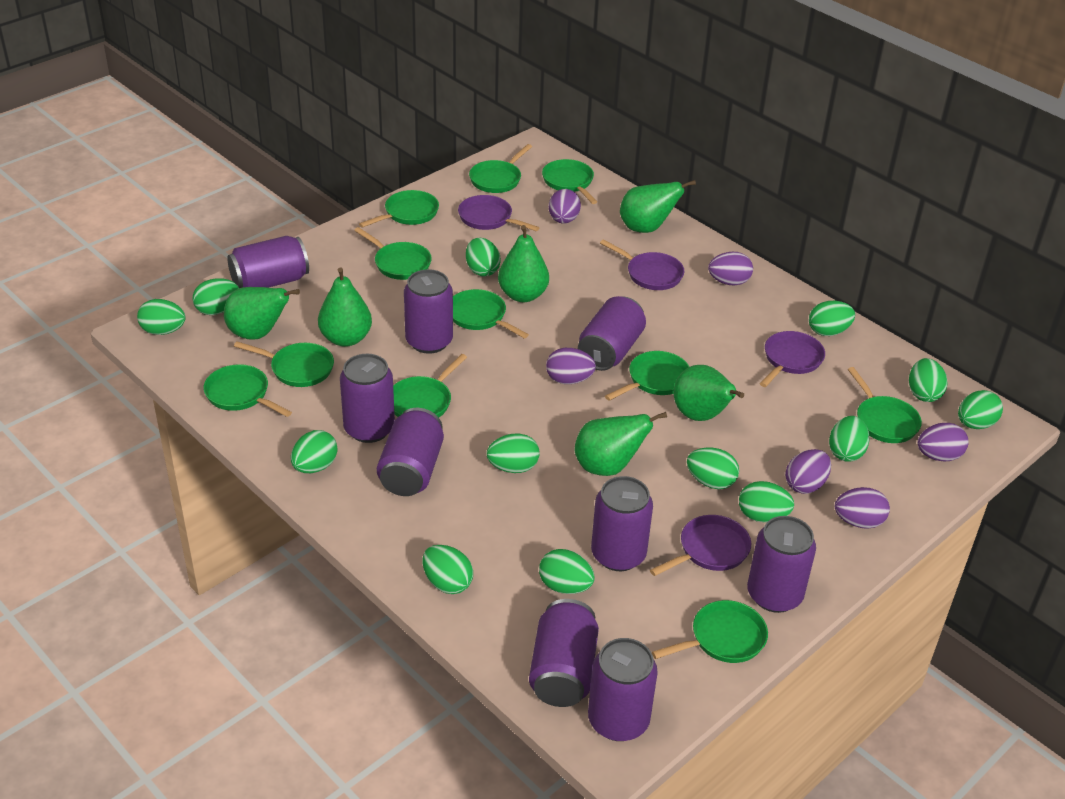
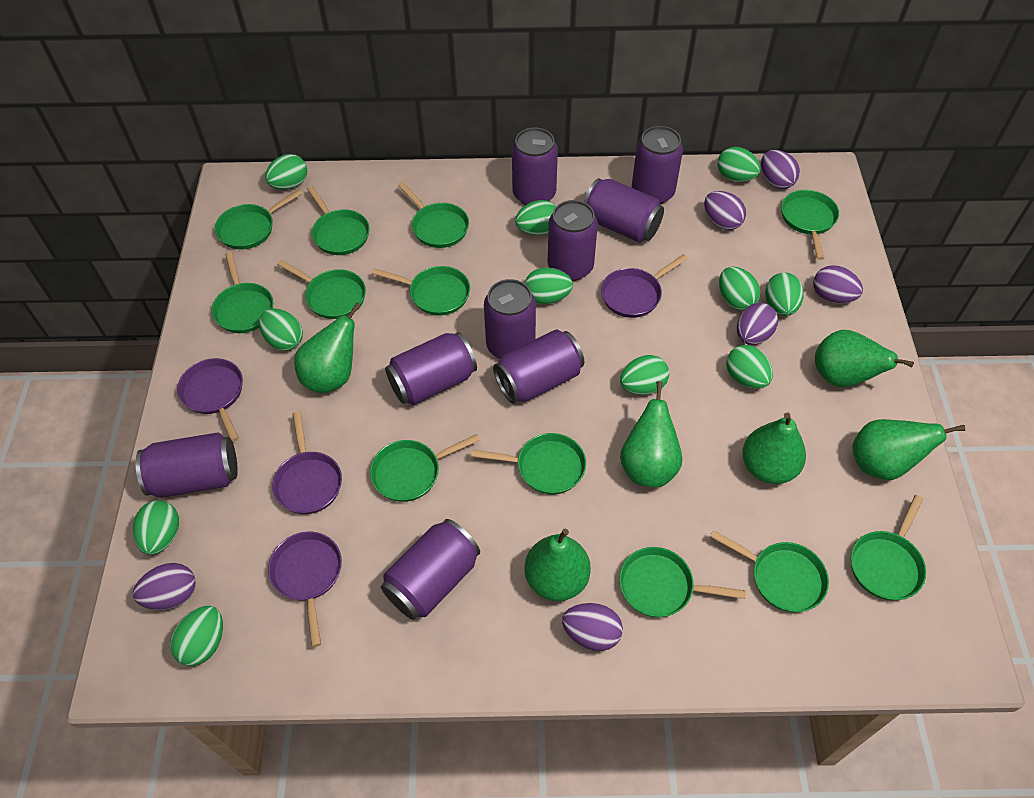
green egg: 13 -> 11
green pan: 11 -> 12

